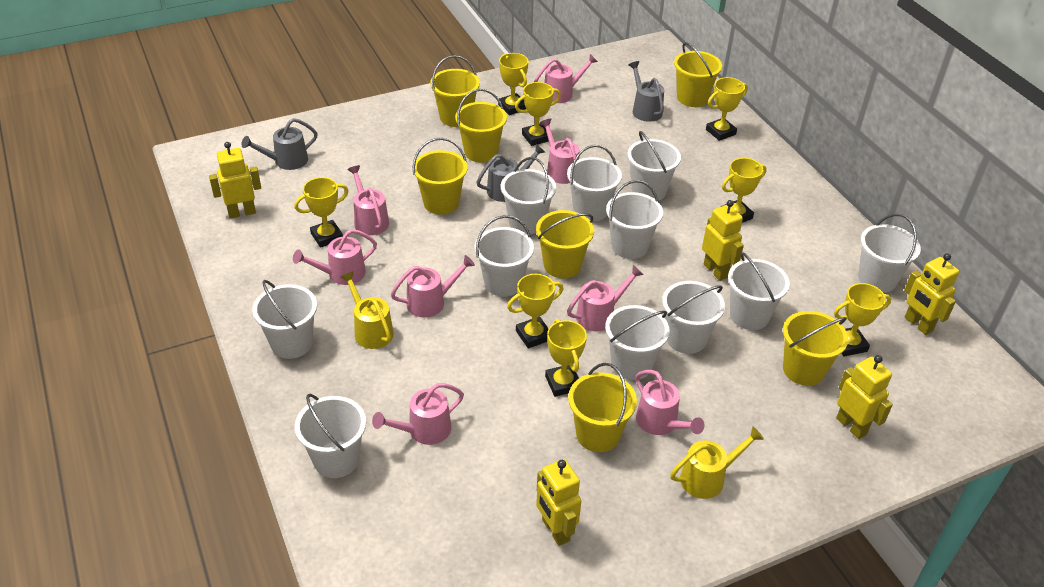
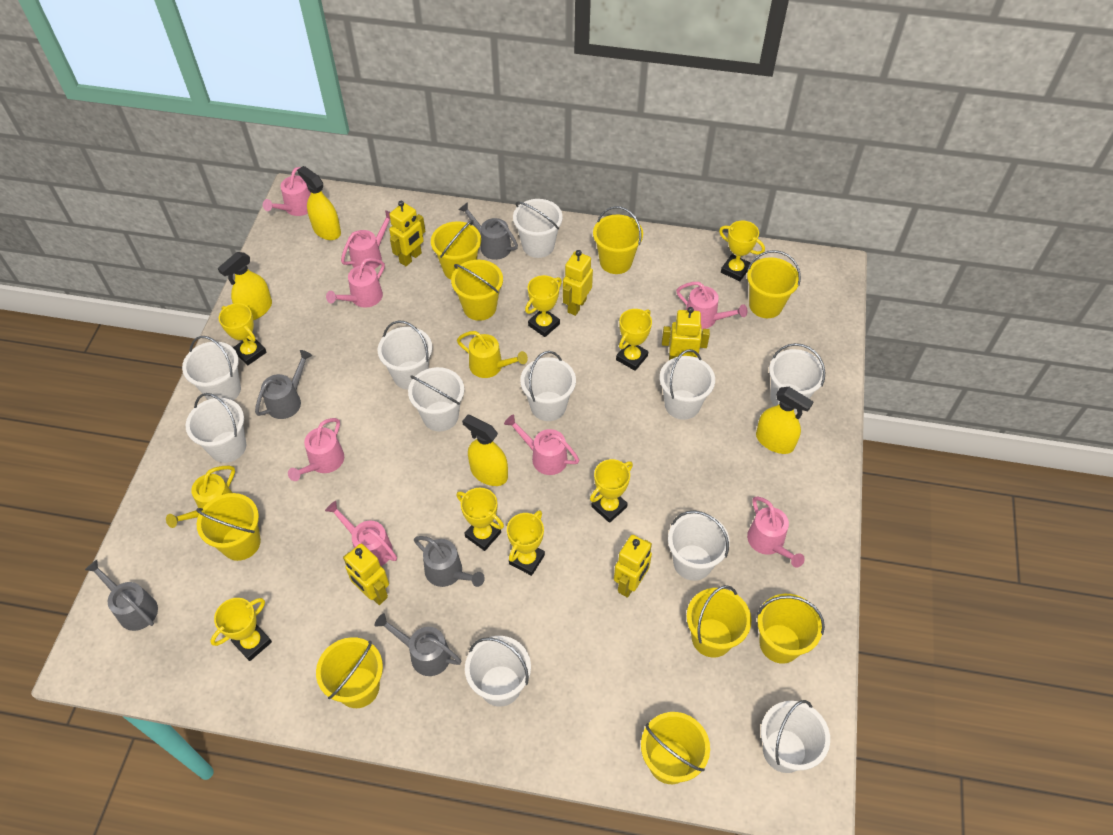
grey watering can: 3 -> 5
yellow bucket: 7 -> 9
yellow spray bottle: 0 -> 4

